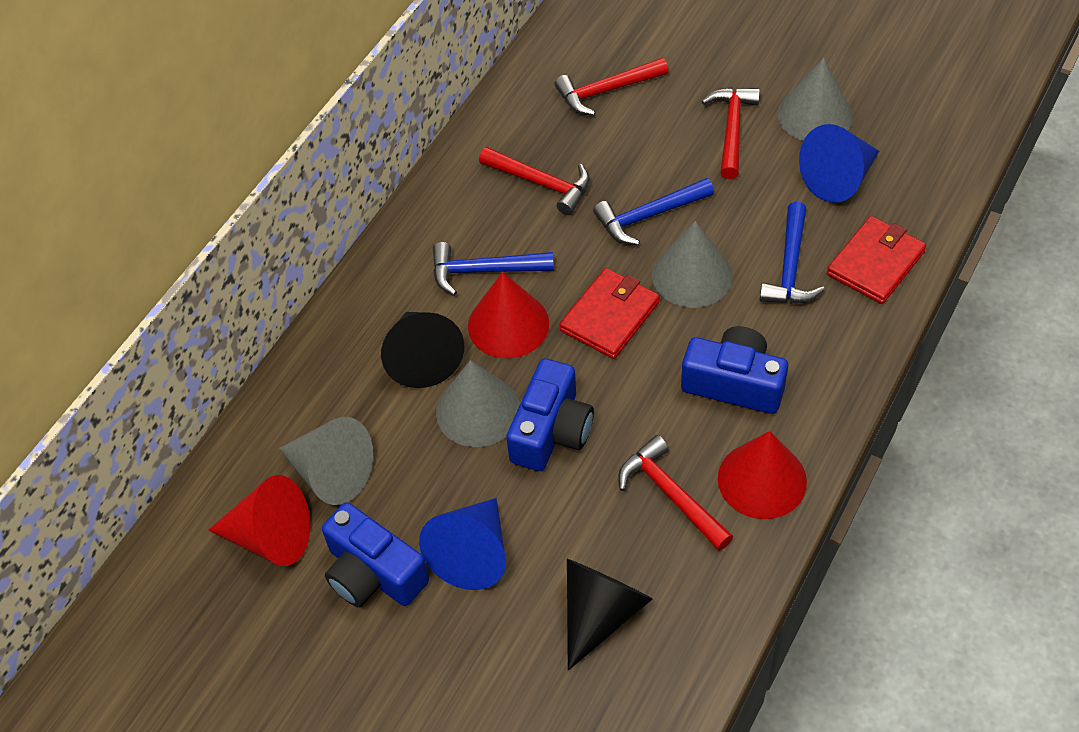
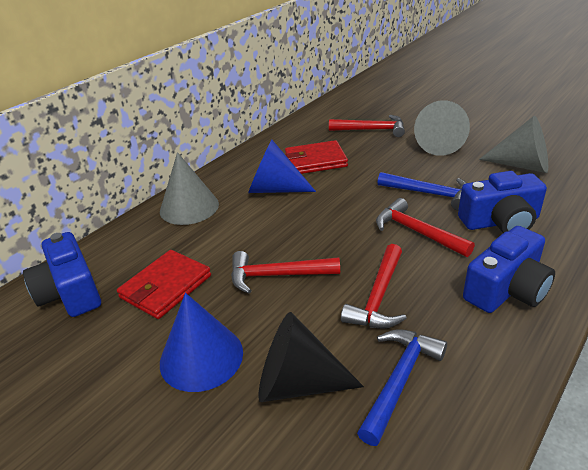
black cone: 2 -> 1
blue hammer: 3 -> 2
grey cone: 4 -> 3
red cone: 3 -> 0

